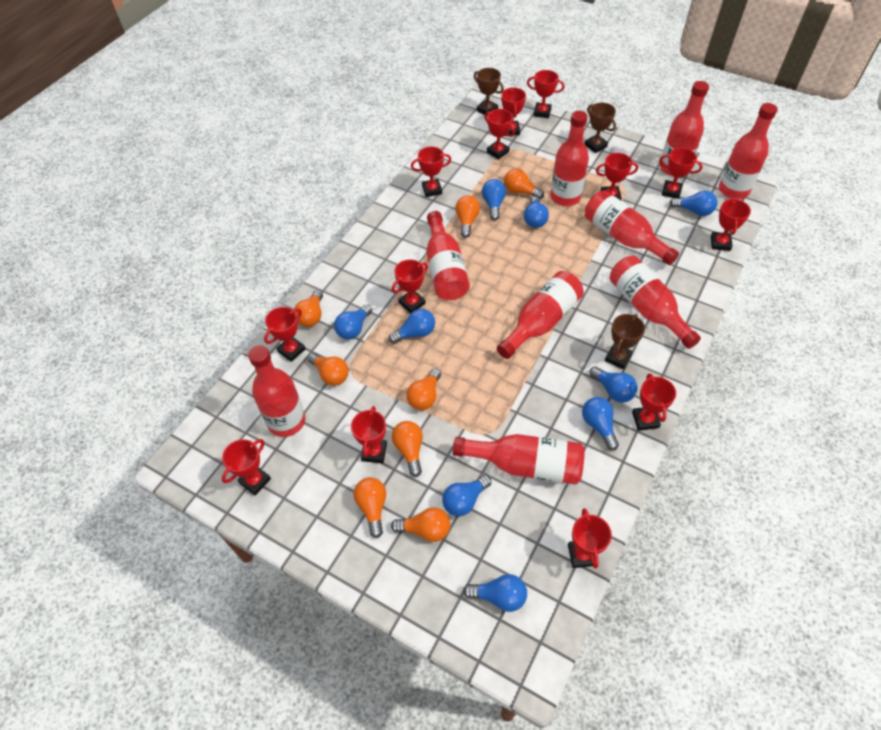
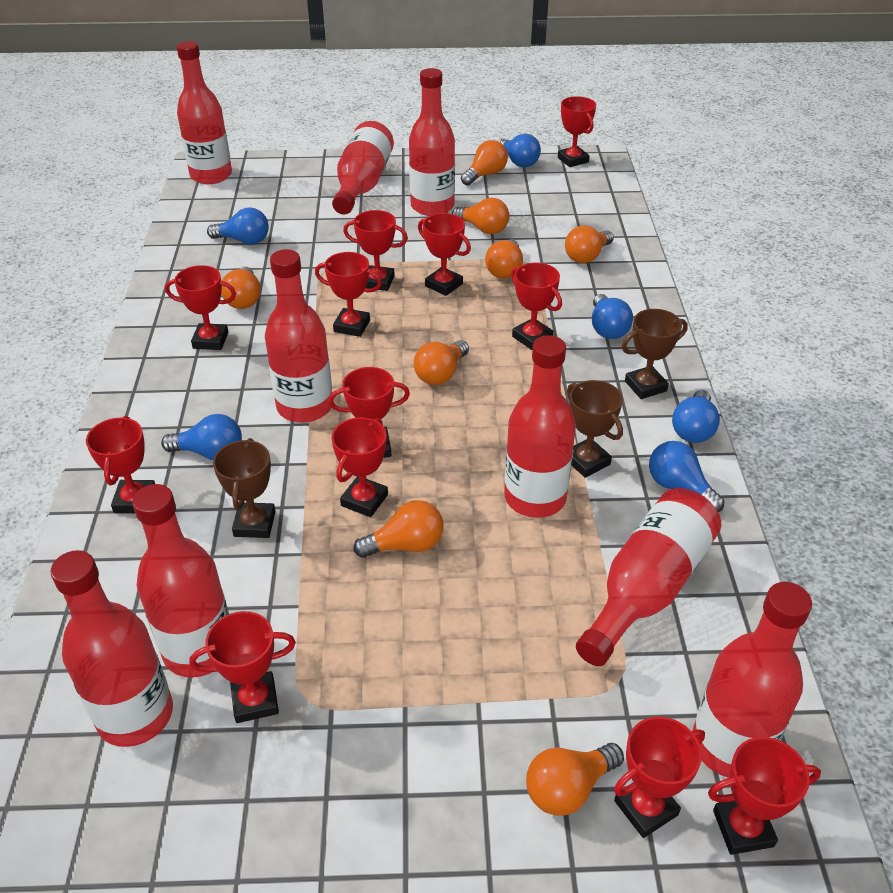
blue light bulb: 9 -> 6
red trophy: 13 -> 12

